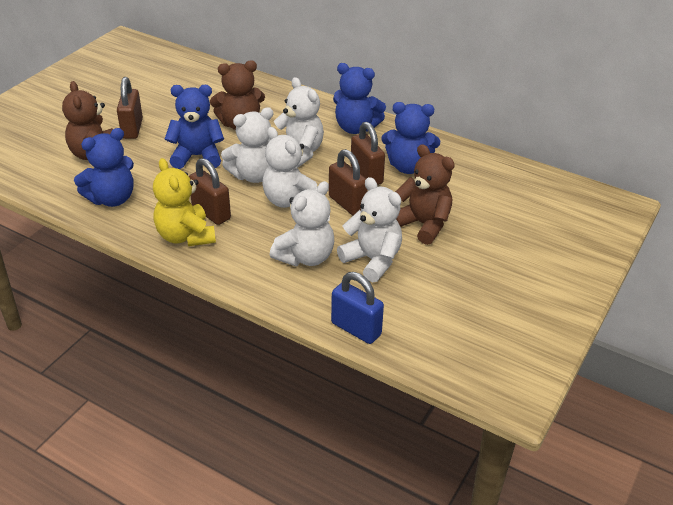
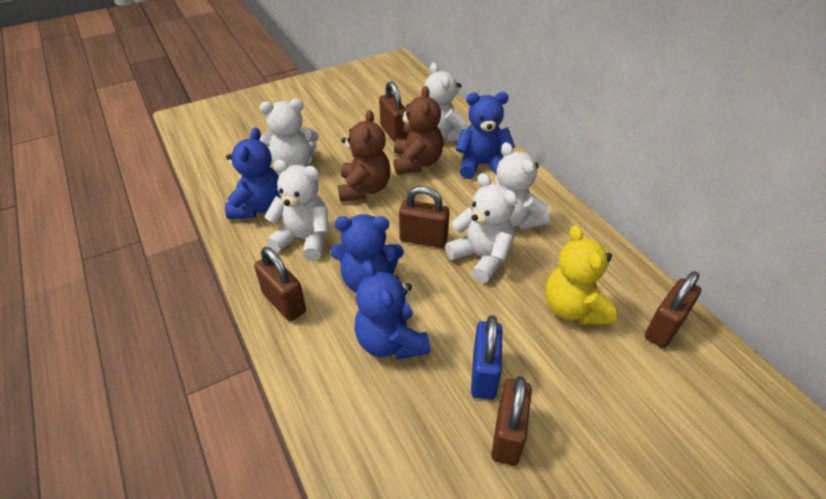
brown padlock: 4 -> 5
brown teddy bear: 3 -> 2

